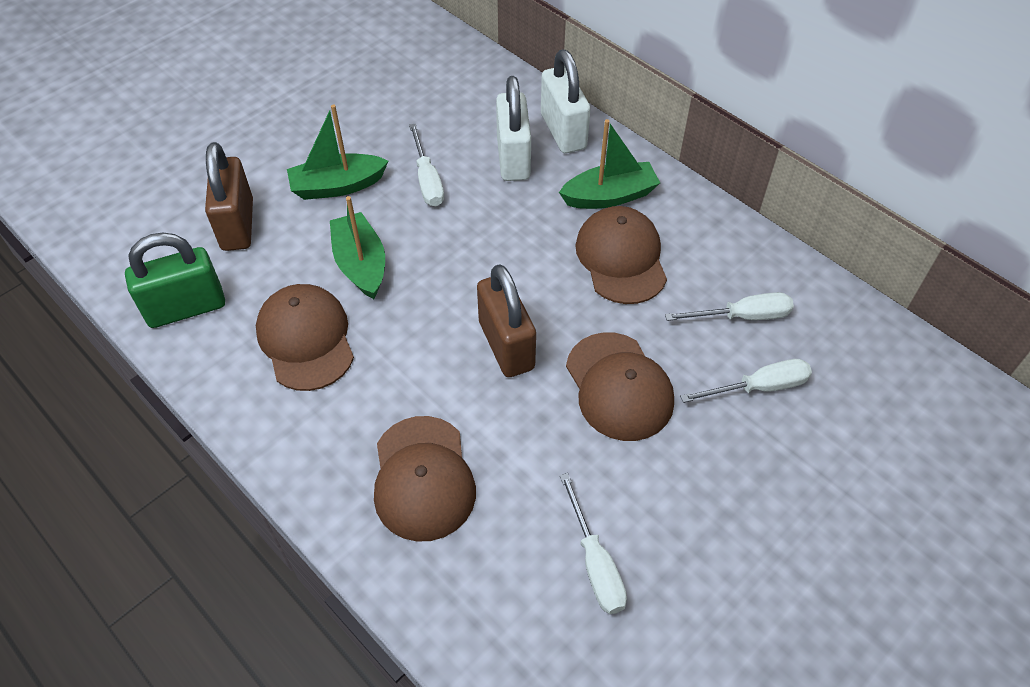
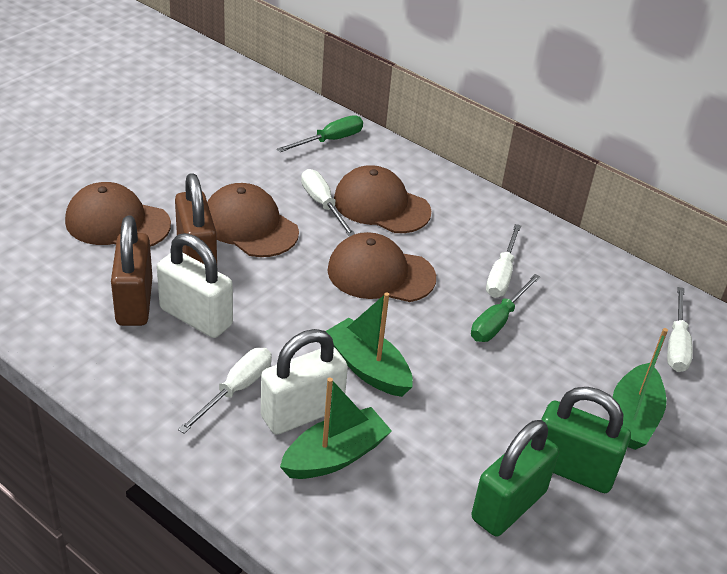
green padlock: 1 -> 2
green screwdriver: 0 -> 2

